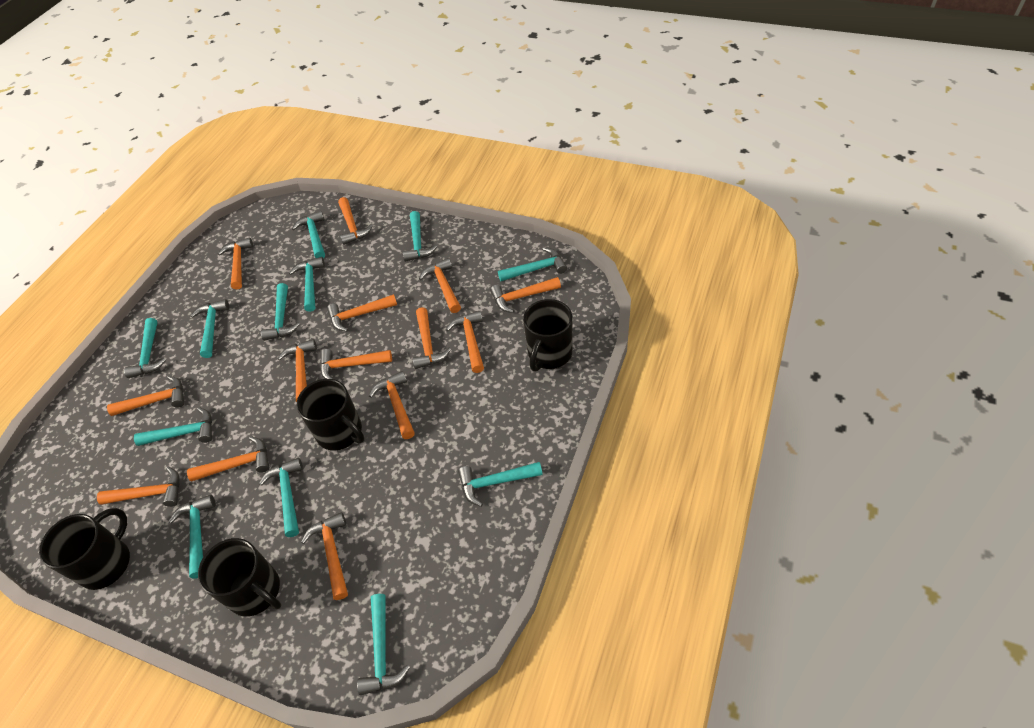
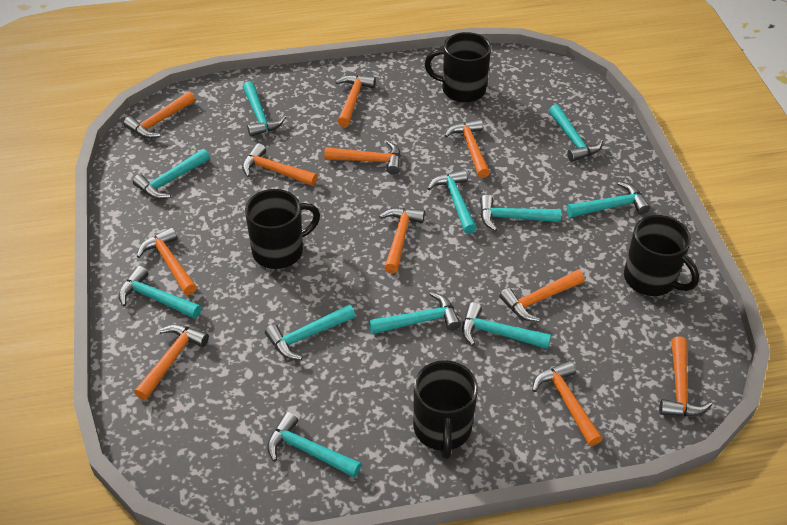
orange hammer: 14 -> 11
turquoise hammer: 12 -> 11

